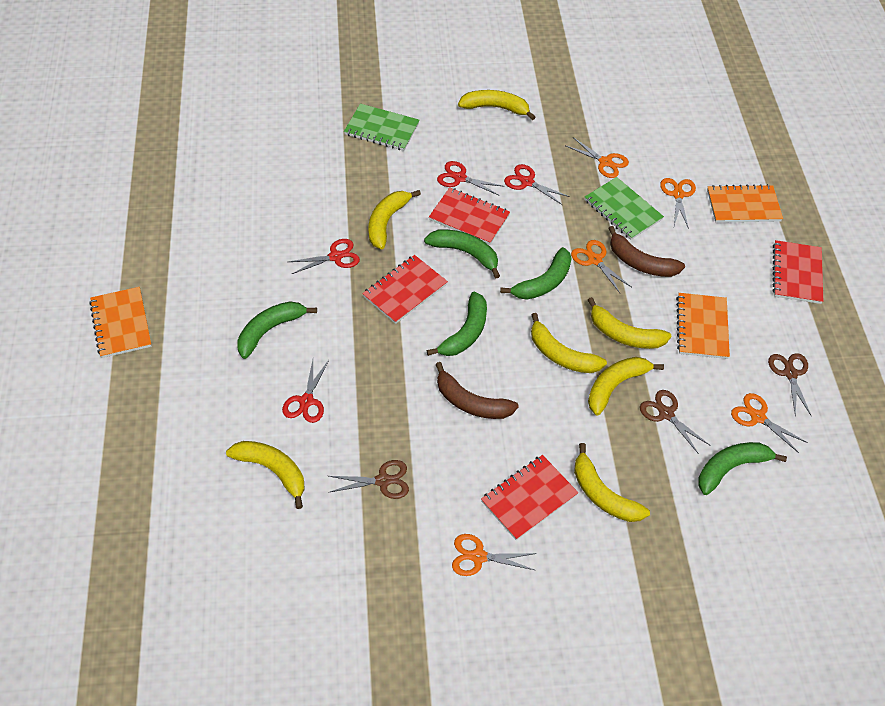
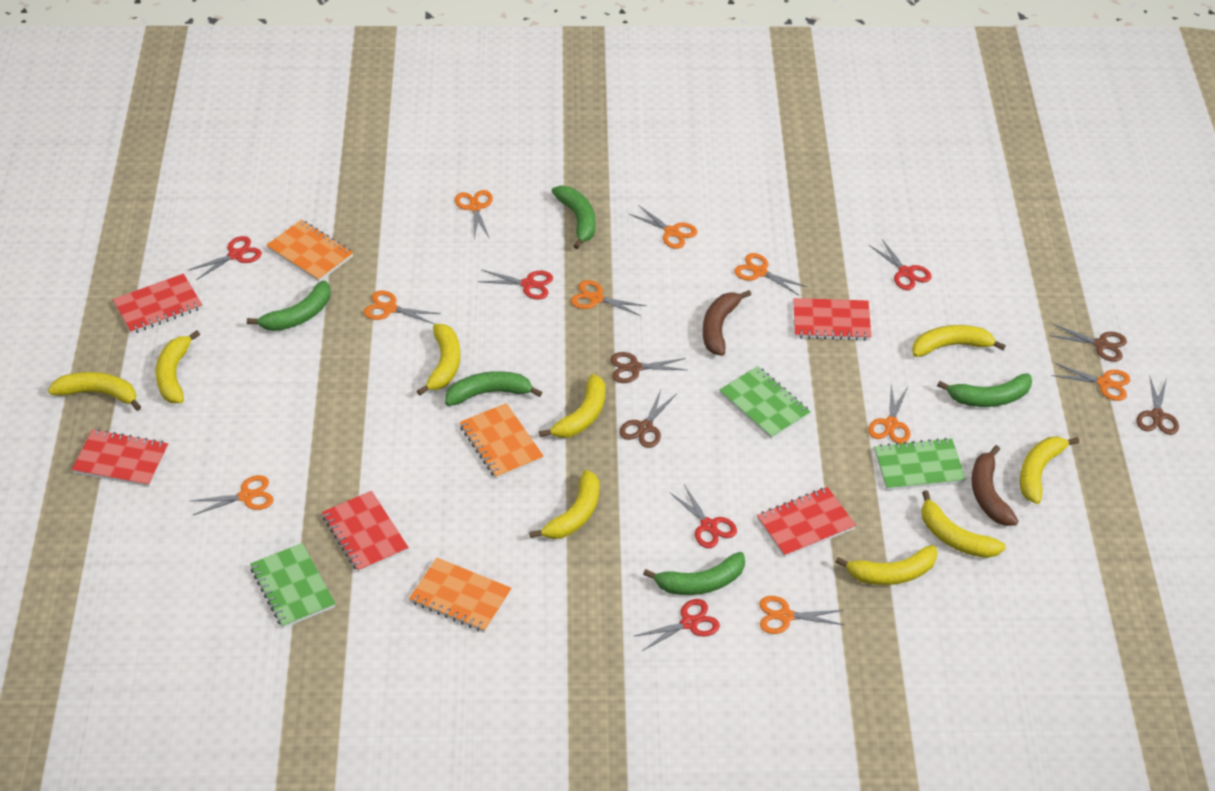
brown scissors: 3 -> 4
green notebook: 2 -> 3
orange scissors: 5 -> 9
red notebook: 4 -> 5
red scissors: 4 -> 5
yellow banana: 7 -> 9

